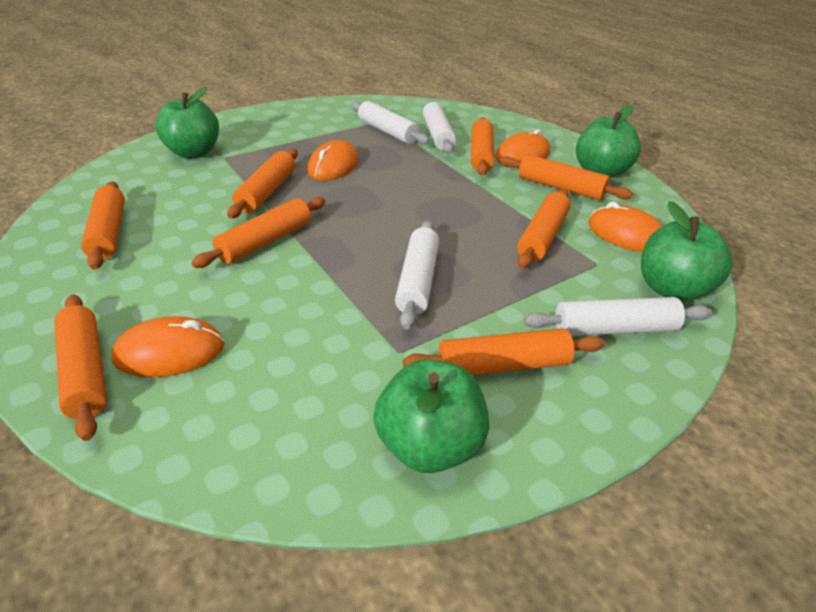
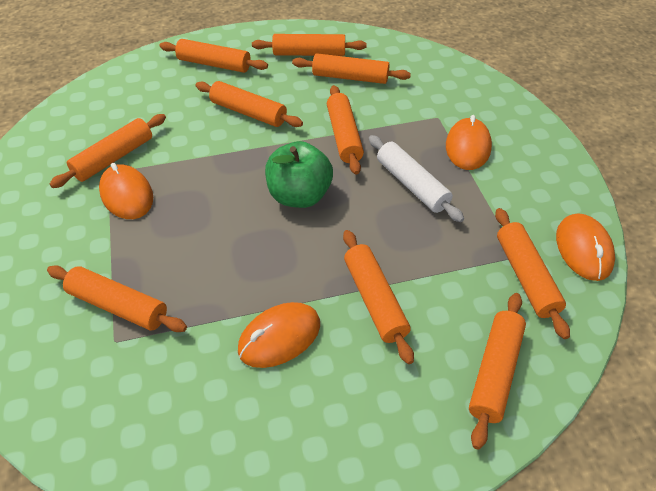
green apple: 4 -> 1
orange rolling pin: 8 -> 10
white rolling pin: 4 -> 1

